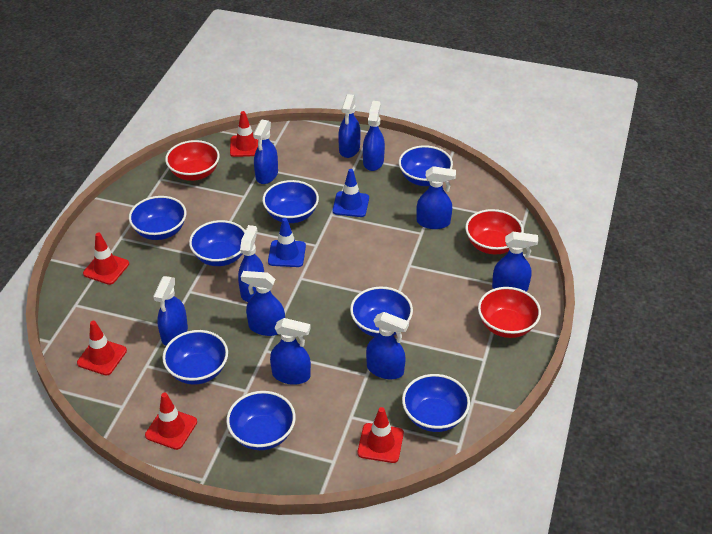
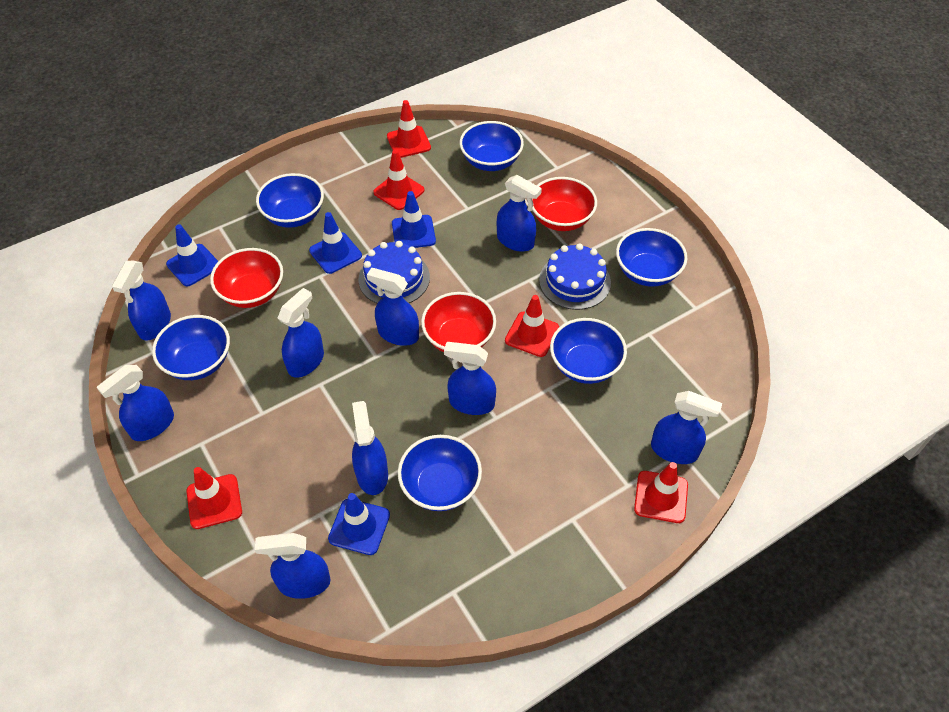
blue bowl: 8 -> 6
blue cake: 0 -> 2
blue spray bottle: 10 -> 9
blue traffic cone: 2 -> 4

